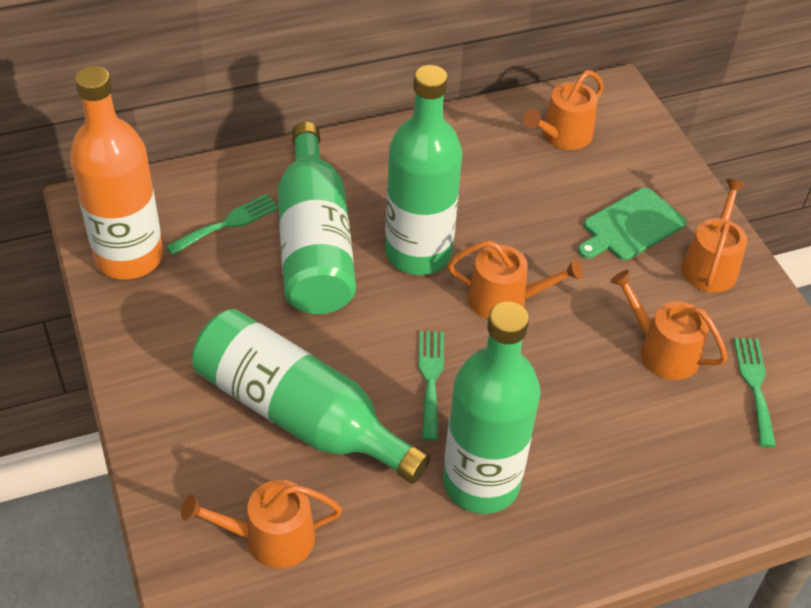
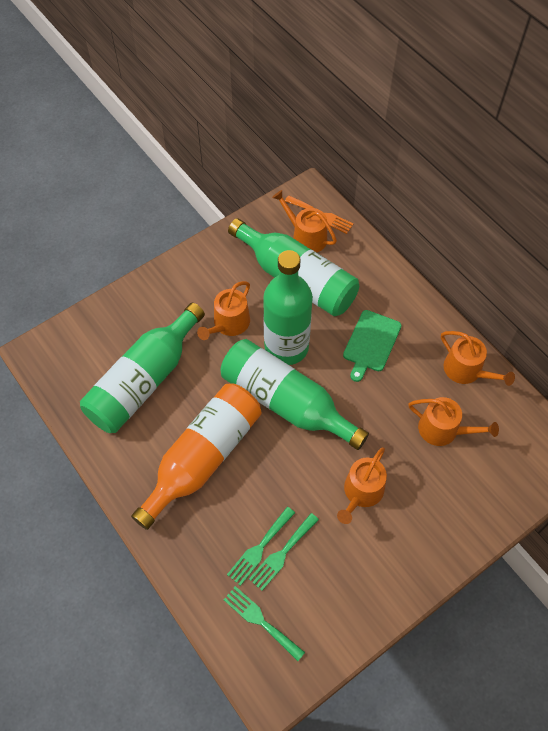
orange fork: 0 -> 1

